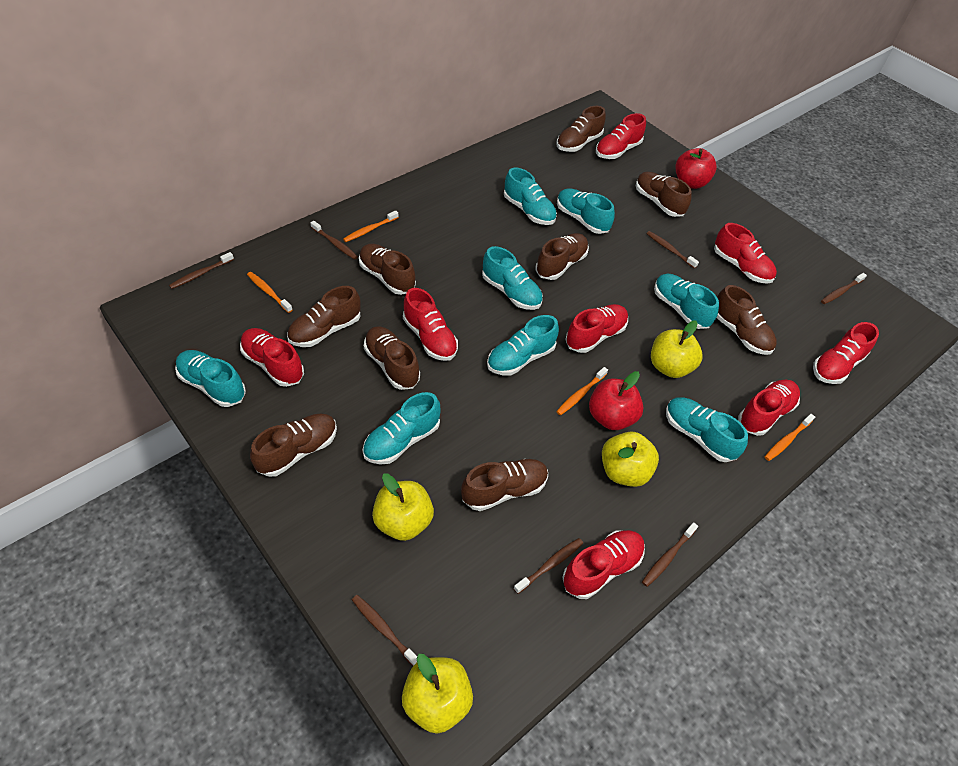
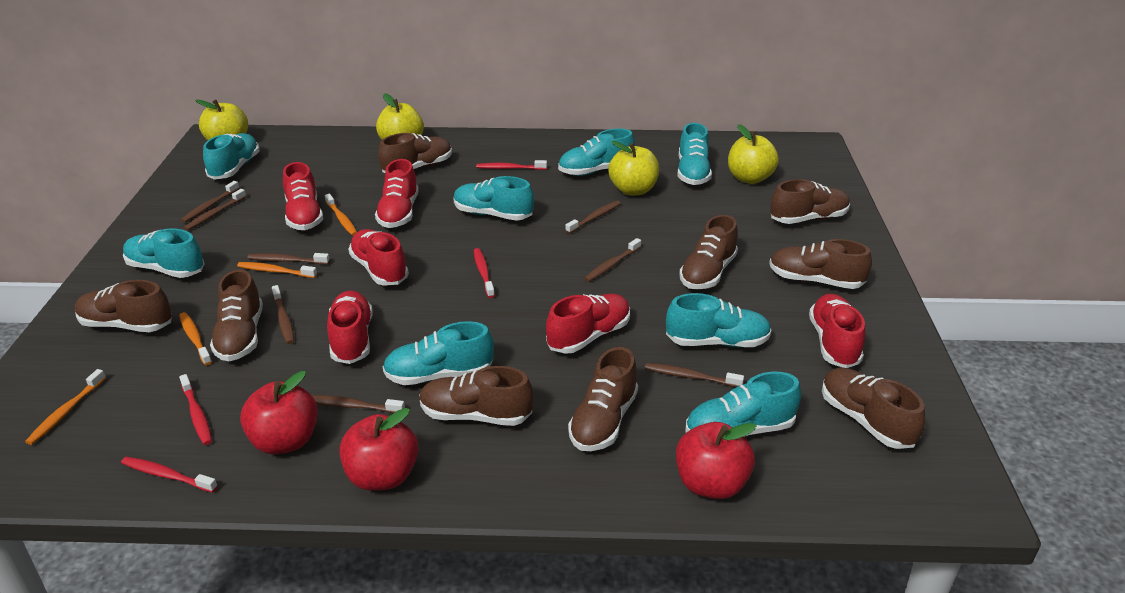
brown toothbrush: 7 -> 8
red apple: 2 -> 3
red shoe: 8 -> 6
red toothbrush: 0 -> 4

